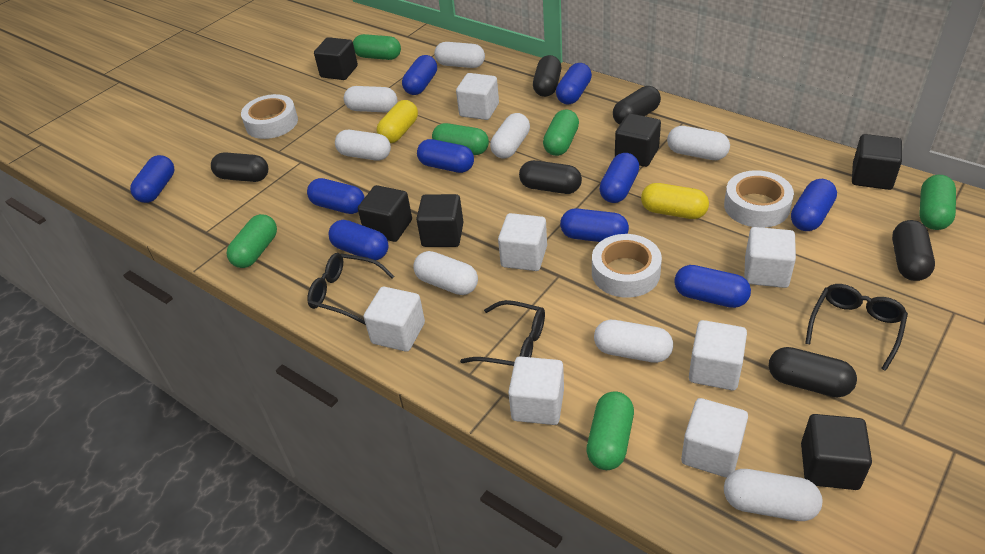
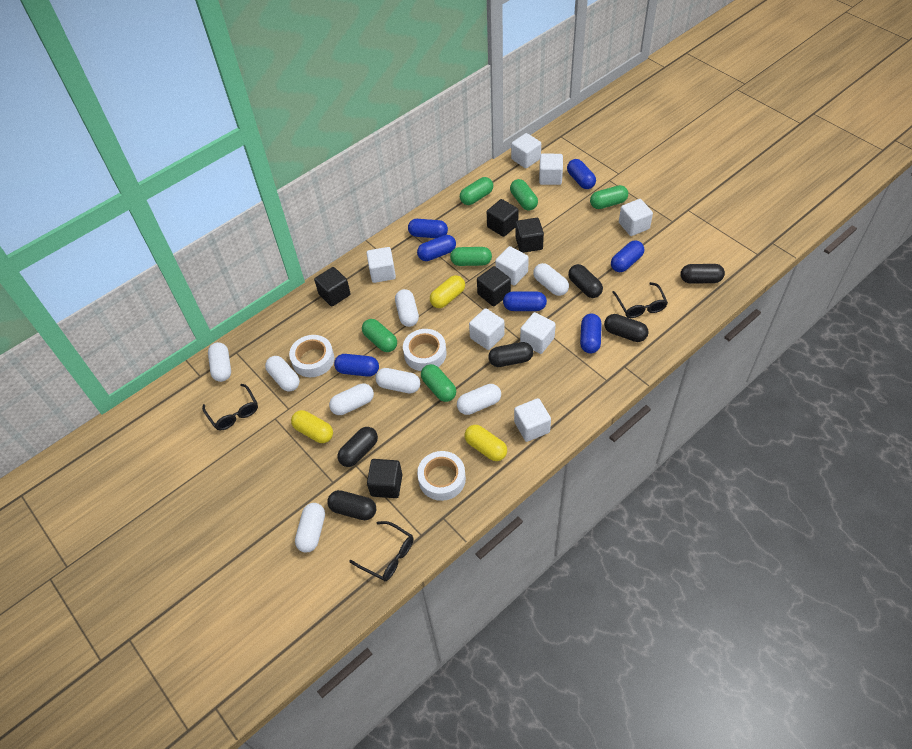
black cube: 6 -> 5
blue capsule: 10 -> 7
white cube: 7 -> 8
yellow capsule: 2 -> 3

